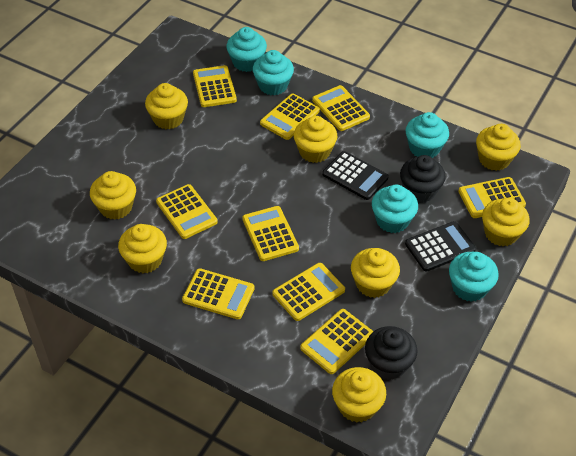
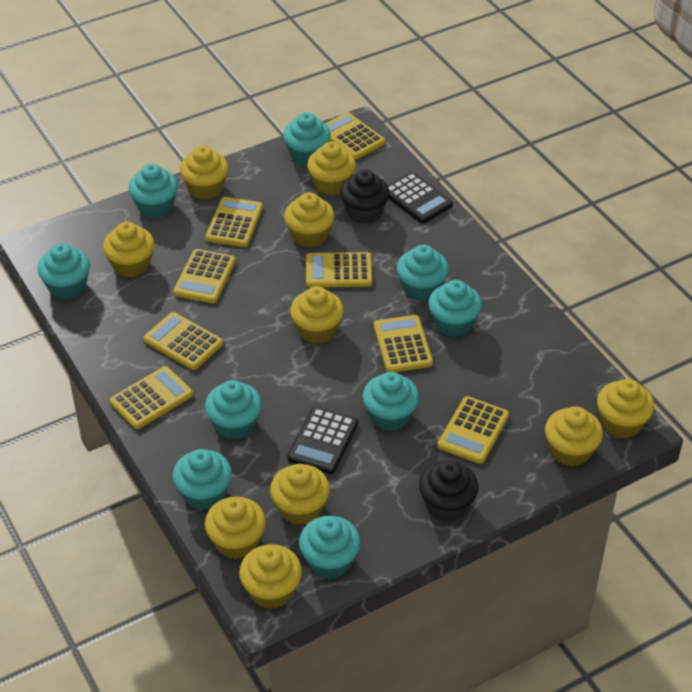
turquoise cupcake: 5 -> 9
yellow calculator: 9 -> 8
yellow cupcake: 8 -> 10

